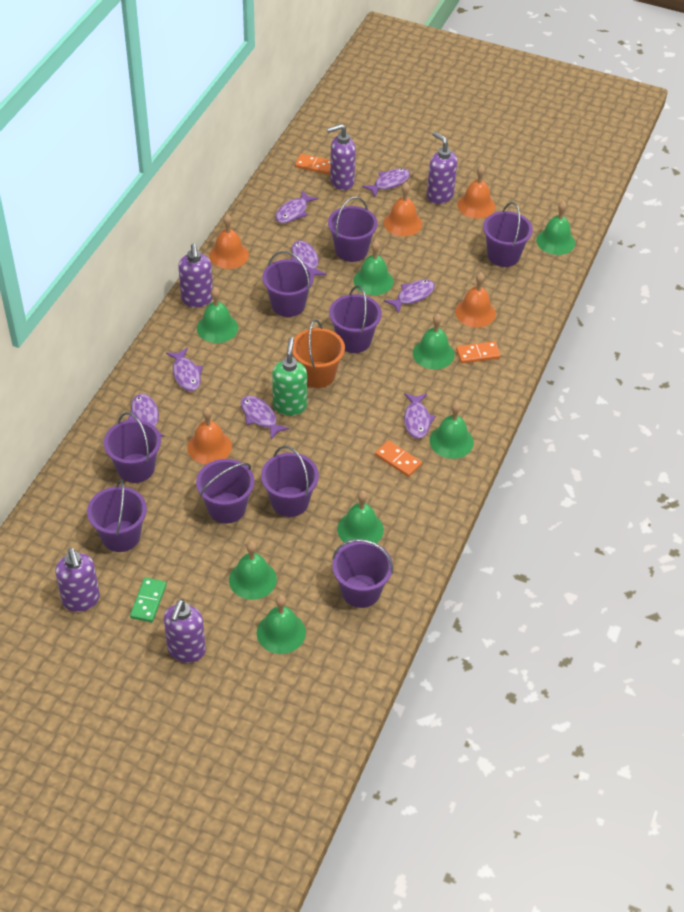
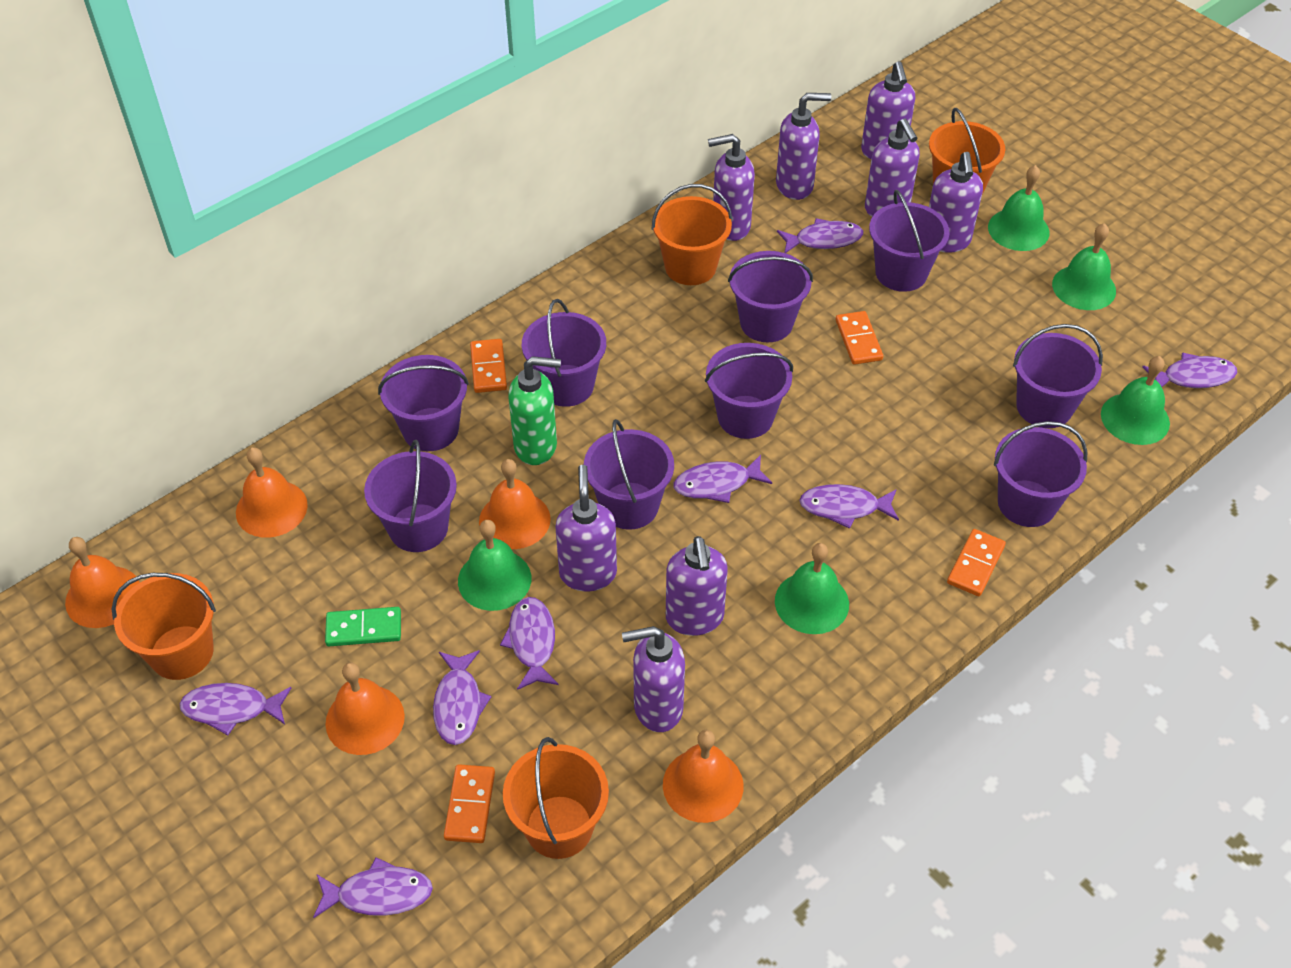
green bell: 8 -> 5
orange bucket: 1 -> 4
orange domino: 3 -> 4
purple soap dispenser: 5 -> 8

